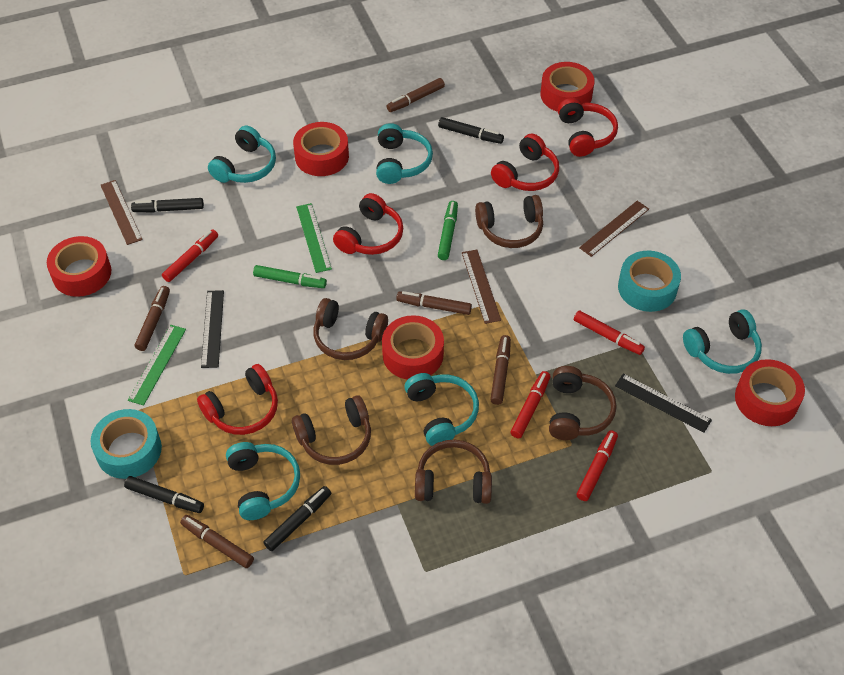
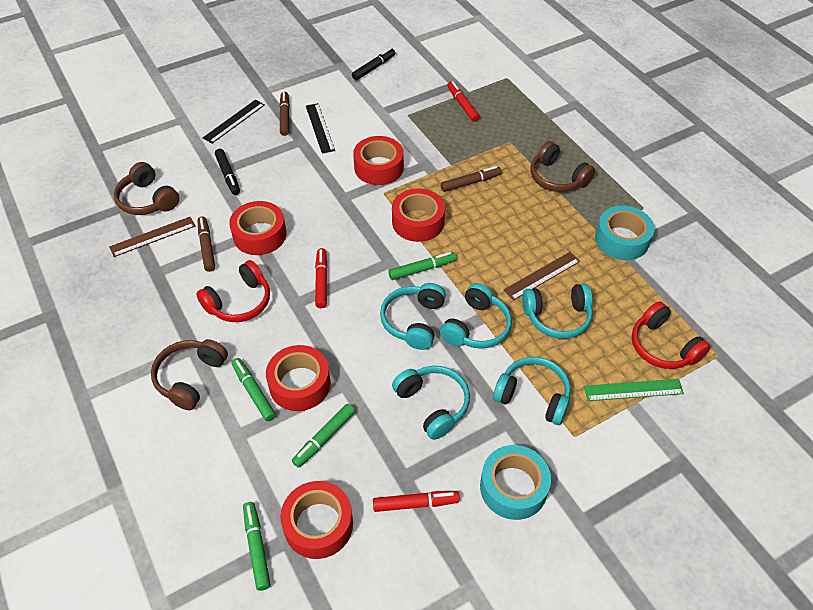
black marker: 4 -> 2
brown headphones: 5 -> 3
brown marker: 5 -> 3
brown ruler: 3 -> 2
green marker: 2 -> 4
green ruler: 2 -> 1
red headphones: 4 -> 2
red marker: 4 -> 3

